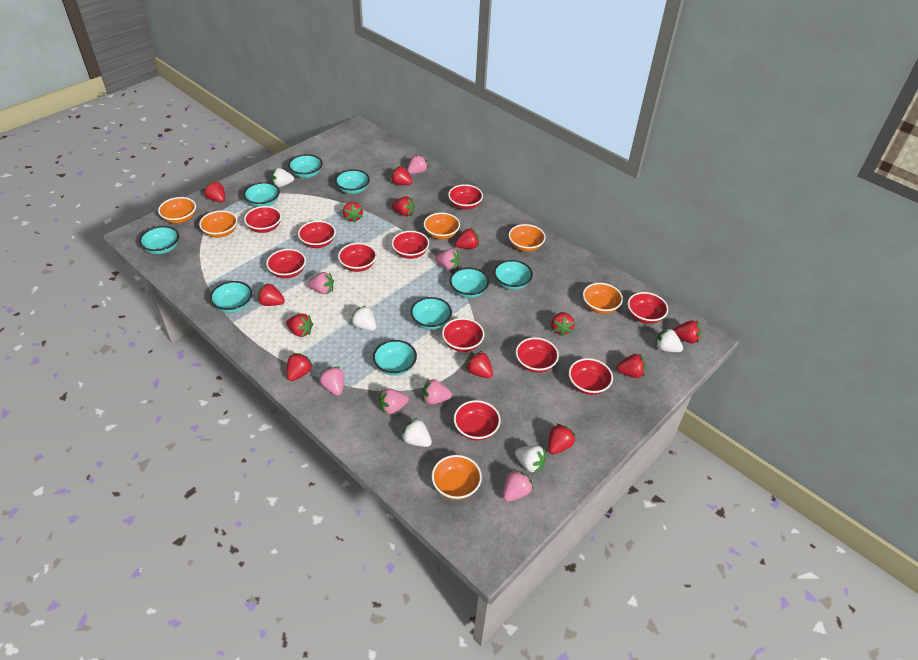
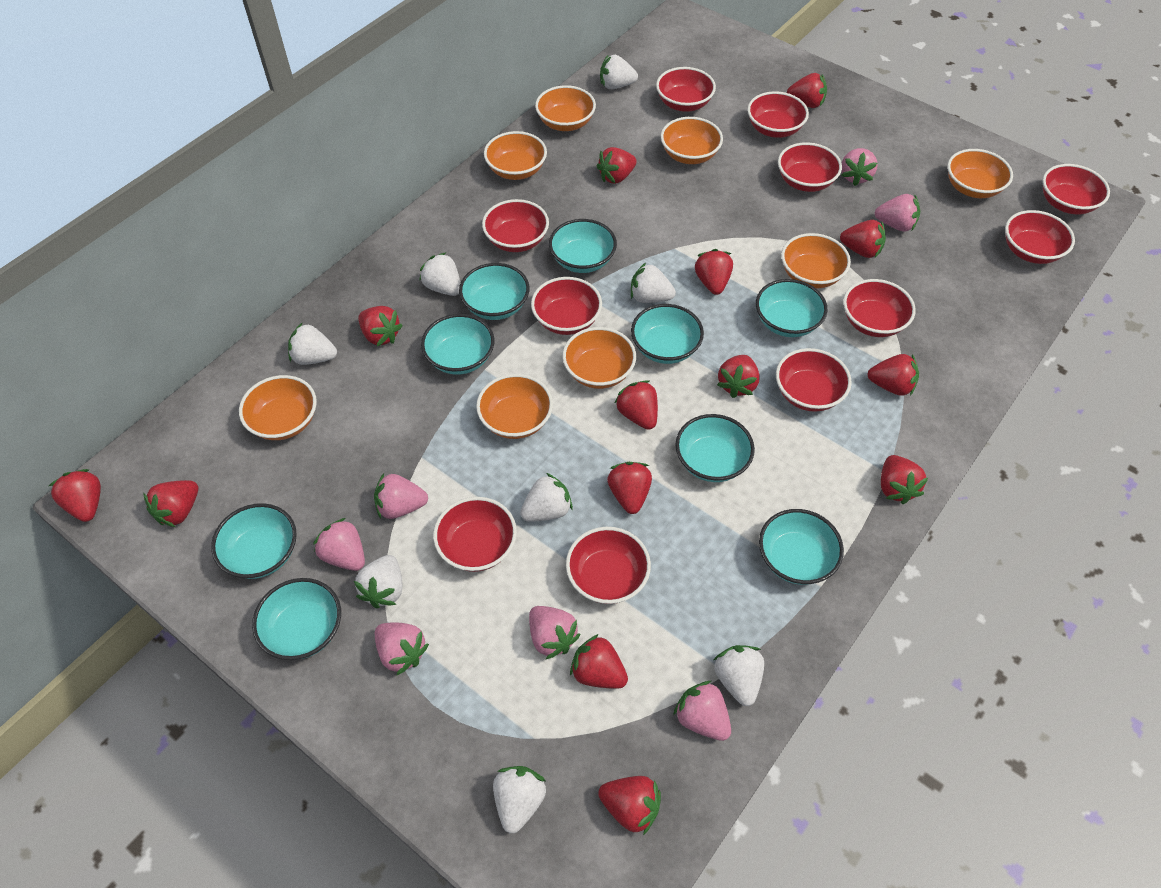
orange bowl: 6 -> 8
red strawberry: 13 -> 14
white strawberry: 5 -> 8

